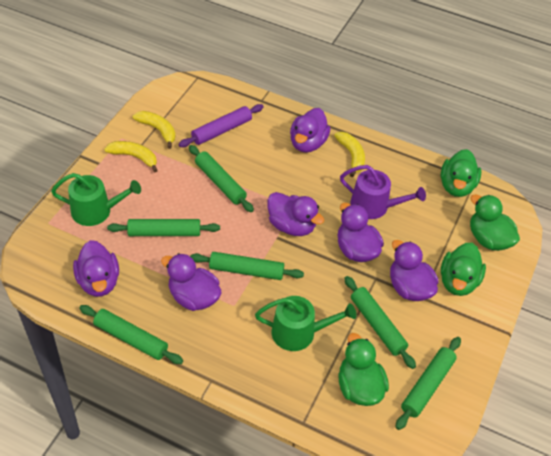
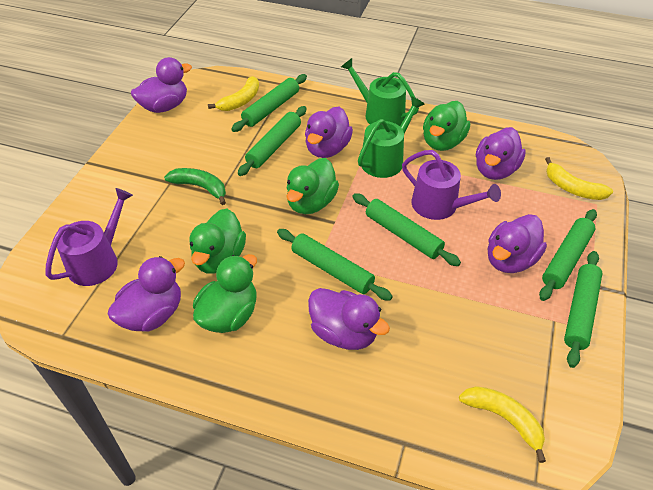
green banana: 0 -> 1
purple rolling pin: 1 -> 0
purple watering can: 1 -> 2

